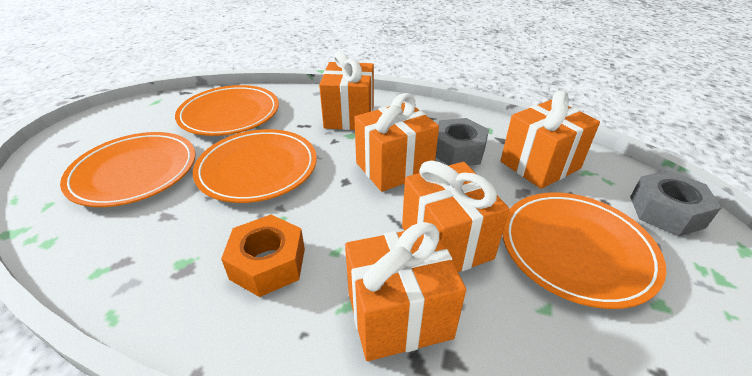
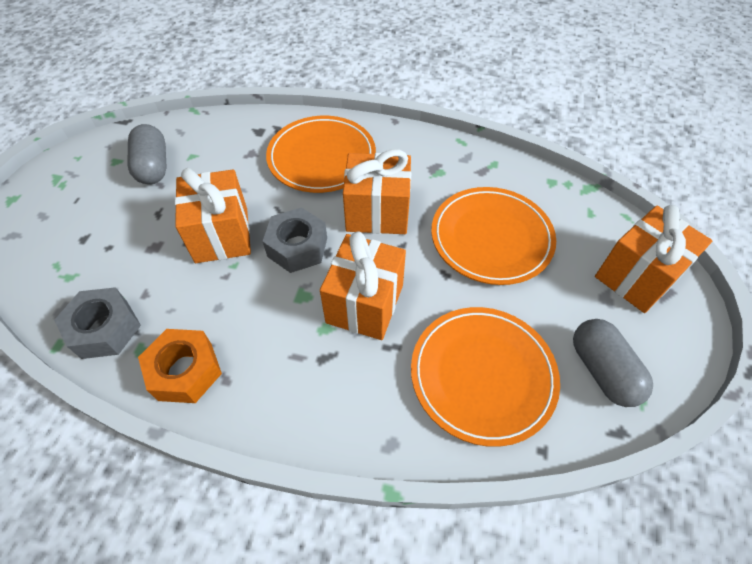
grey capsule: 0 -> 2
orange gift: 5 -> 4
orange plate: 4 -> 3

